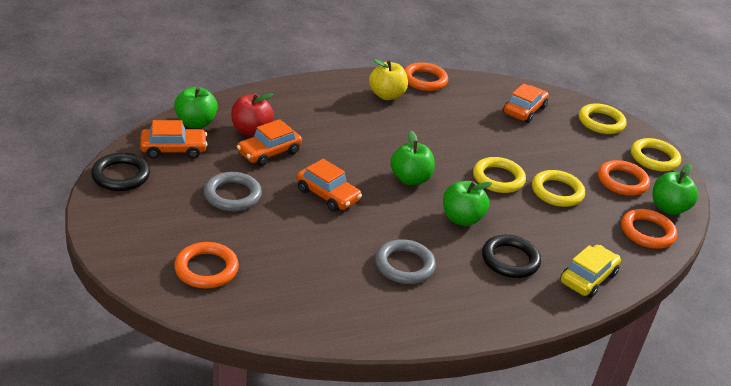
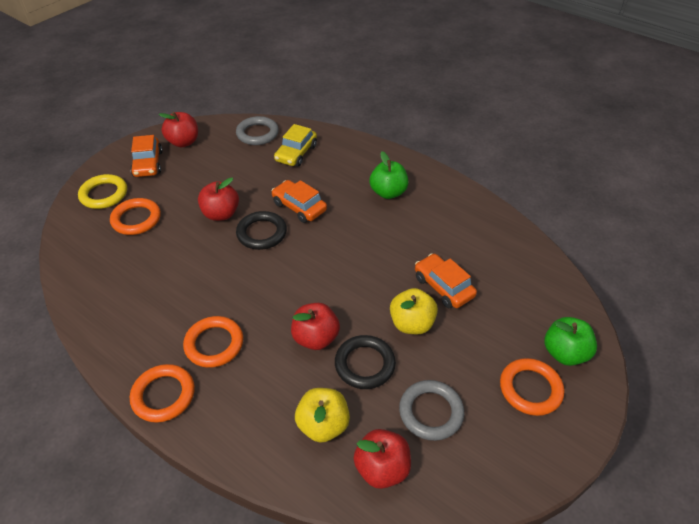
green apple: 4 -> 2
orange car: 4 -> 3
red apple: 1 -> 4
yellow apple: 1 -> 2
yellow ring: 4 -> 1

